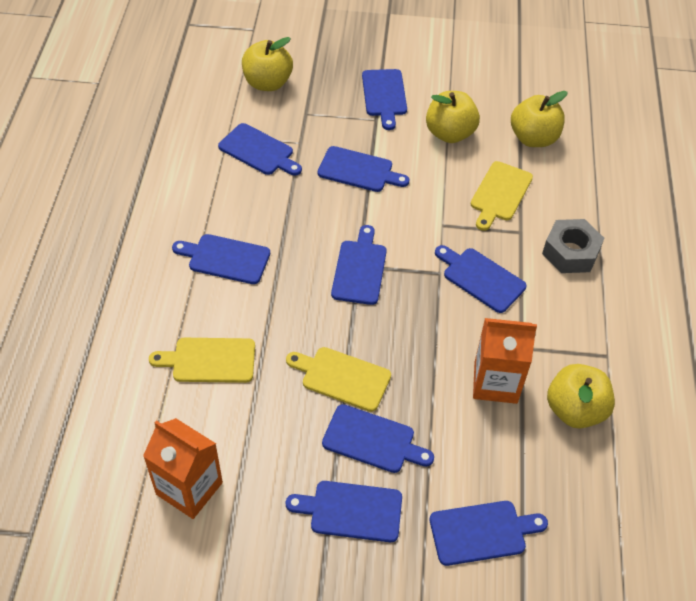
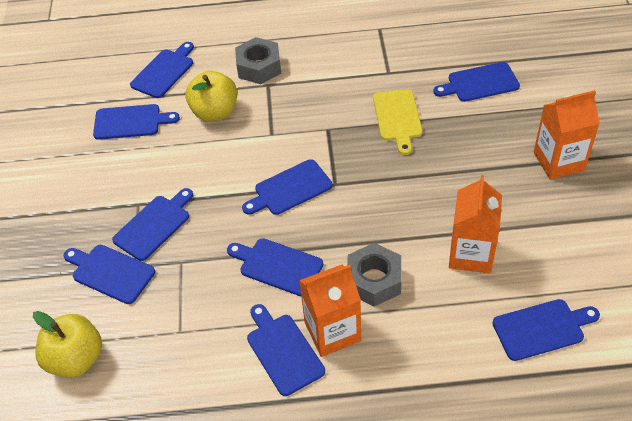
grey nut: 1 -> 2
orange carton: 2 -> 3
yellow apple: 4 -> 2
yellow cutting board: 3 -> 1

